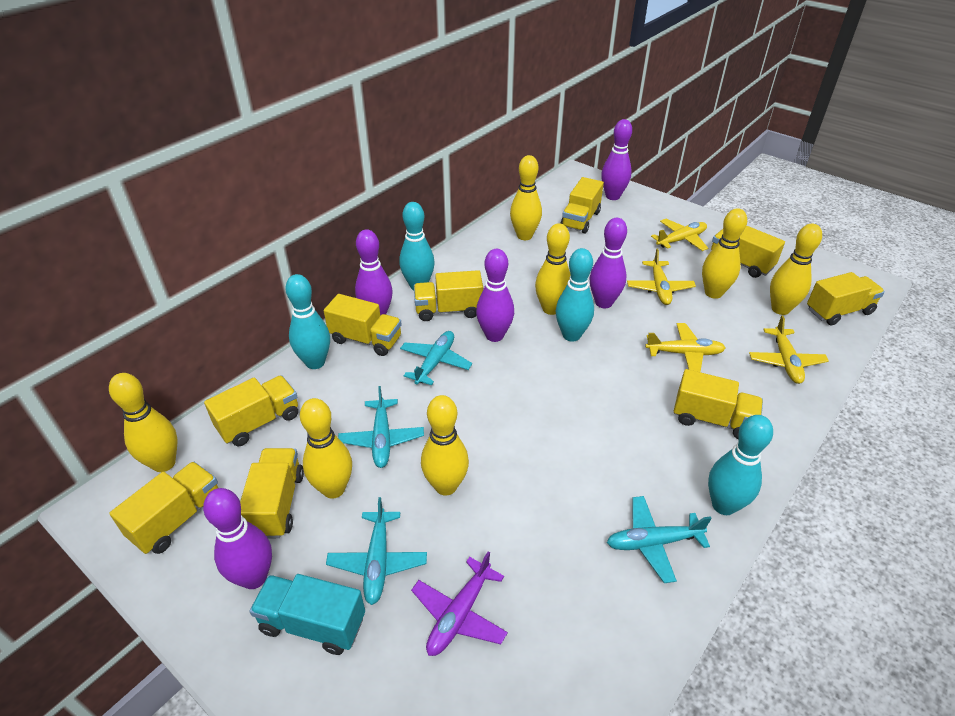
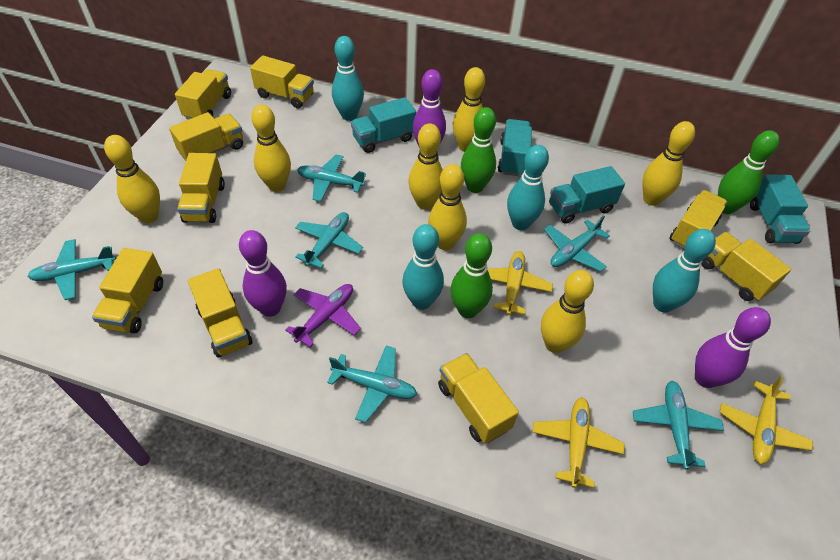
green bowling pin: 0 -> 3
purple bowling pin: 5 -> 3
turquoise plane: 4 -> 6
turquoise truck: 1 -> 4
yellow plane: 4 -> 3

